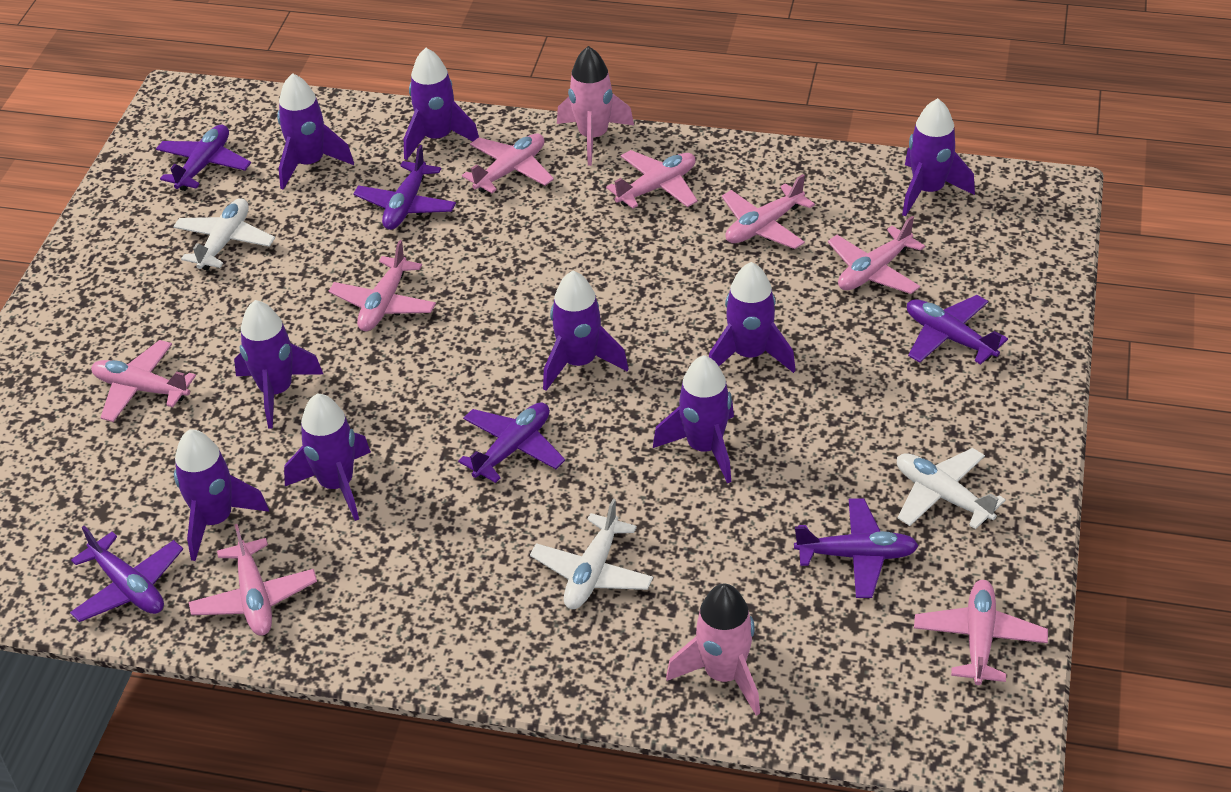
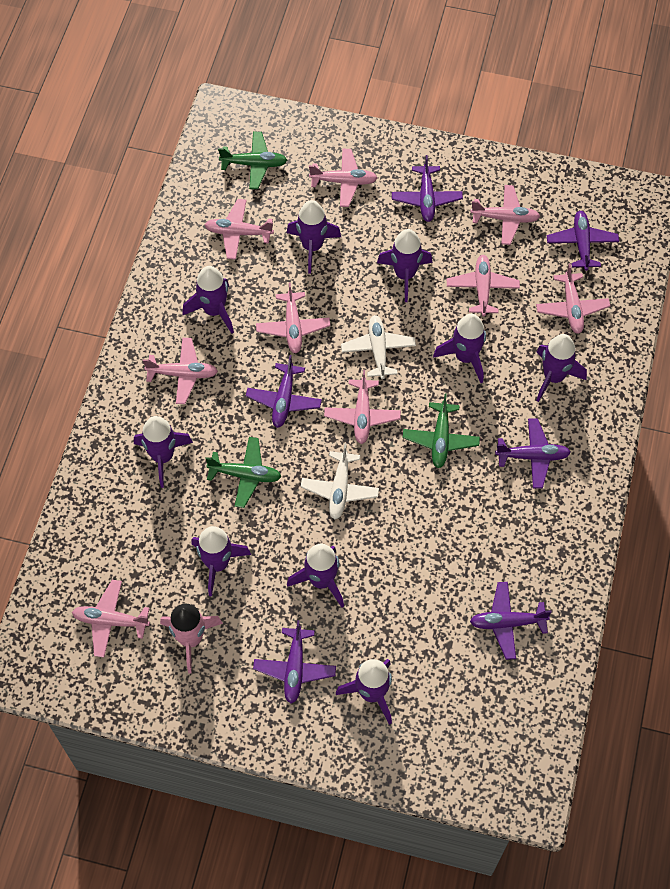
green plane: 0 -> 3
pink plane: 8 -> 9
pink rocket: 2 -> 1
white plane: 3 -> 2

